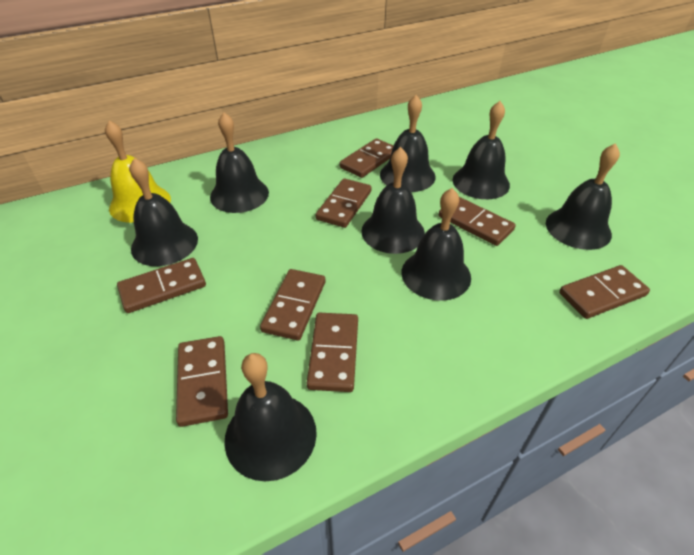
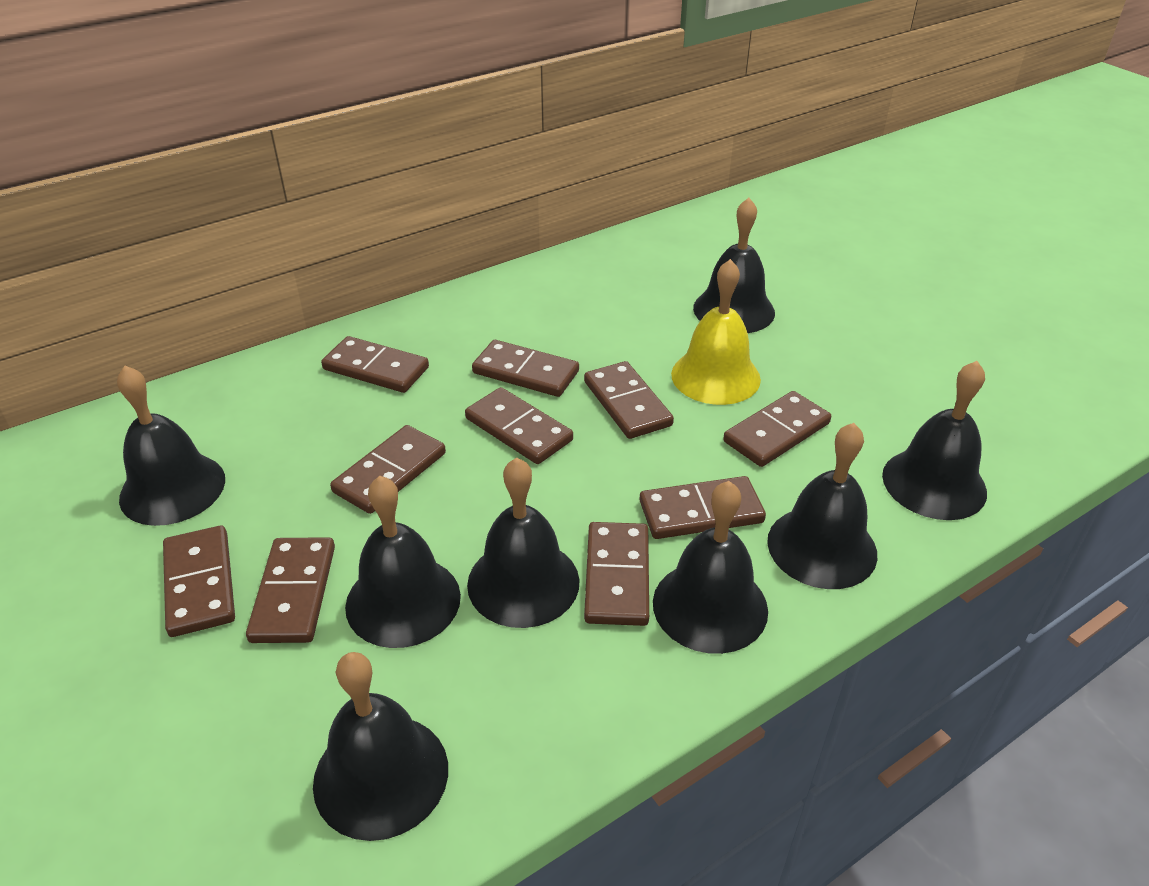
brown domino: 8 -> 10

